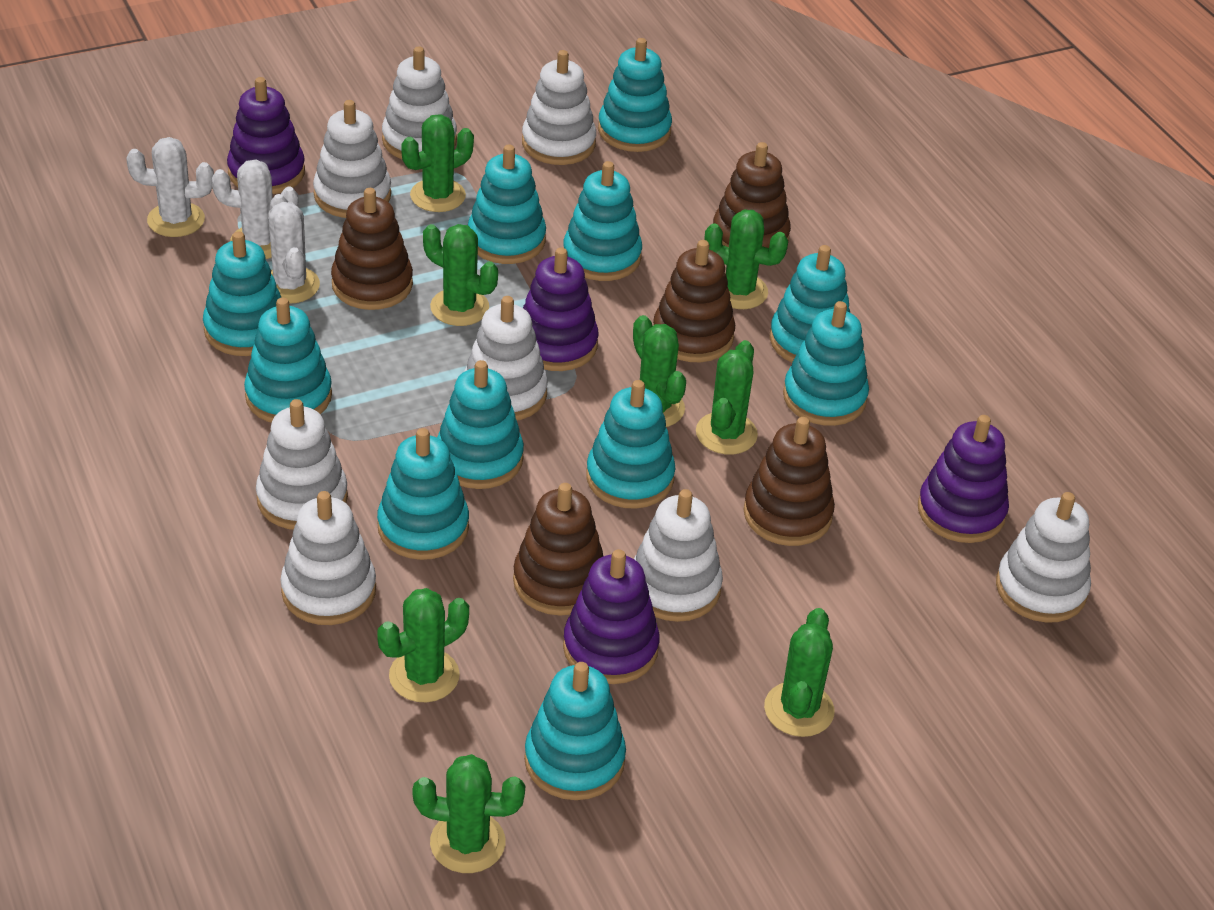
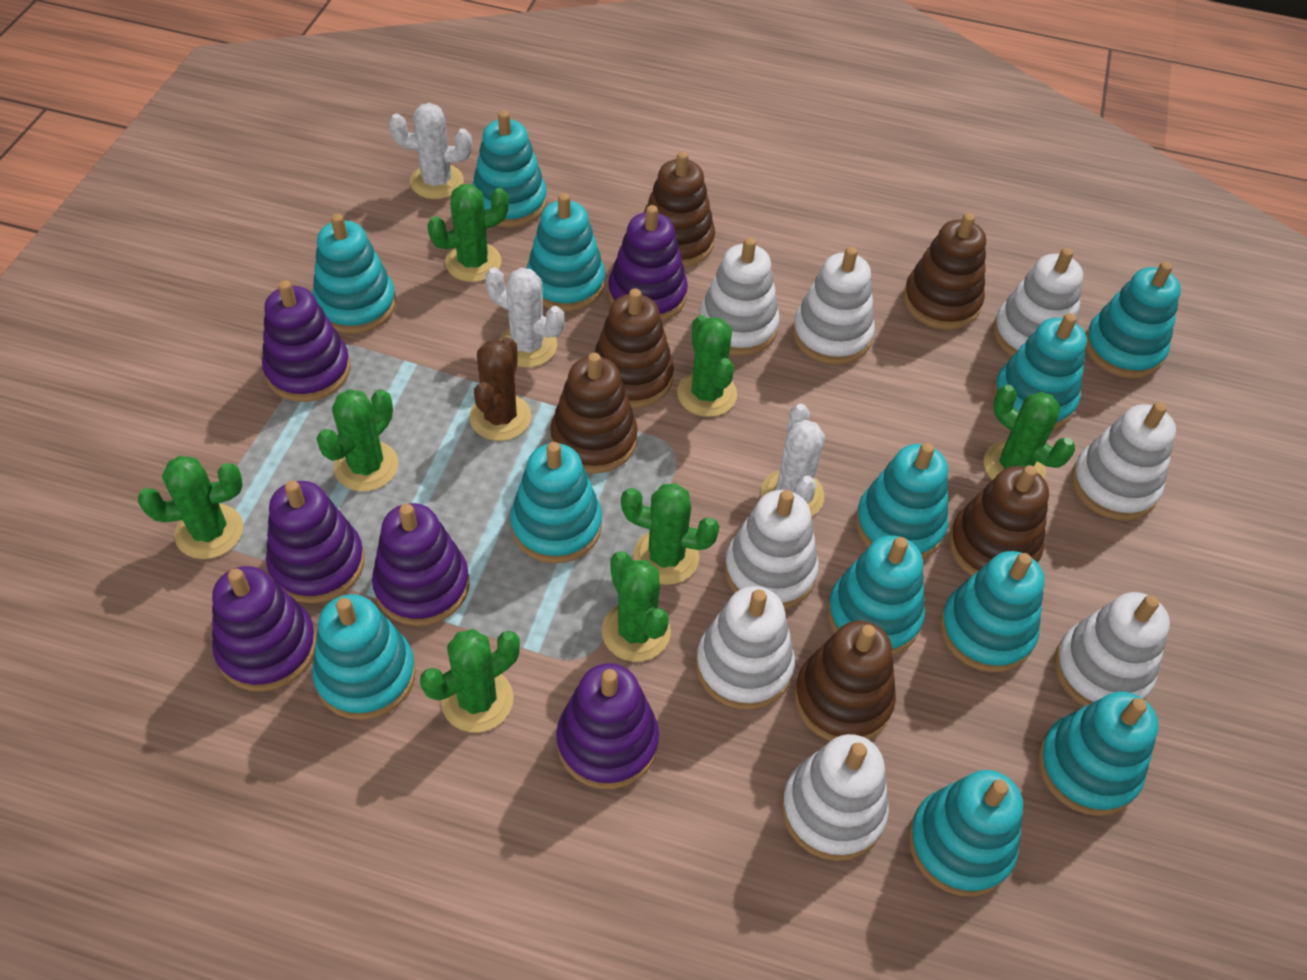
brown cactus: 0 -> 1
brown stacking toy: 5 -> 6
purple stacking toy: 4 -> 6
turquoise stacking toy: 11 -> 12

